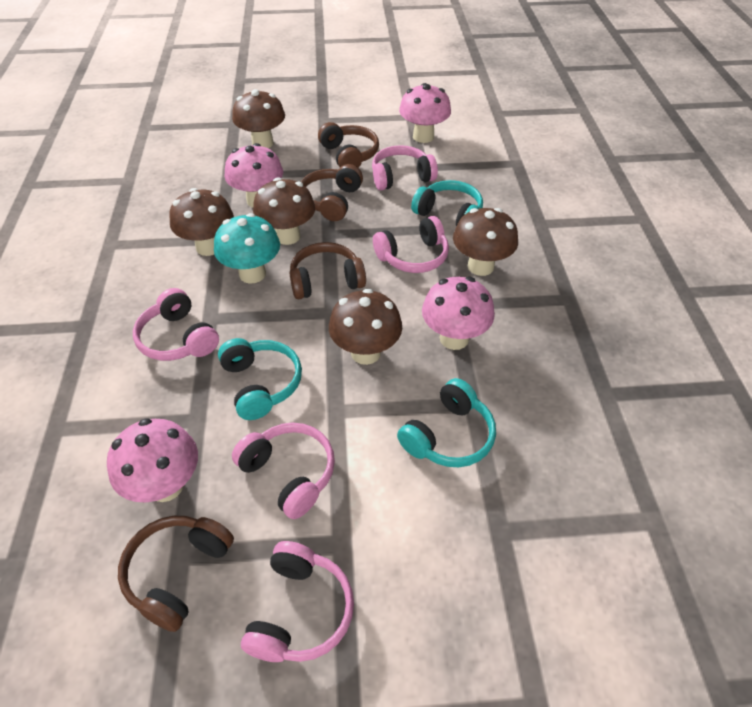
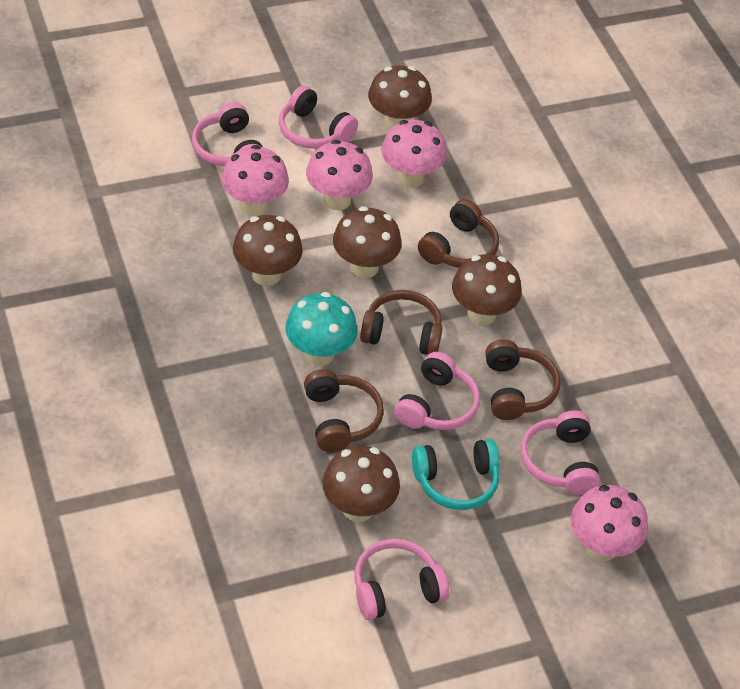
turquoise headphones: 3 -> 1

